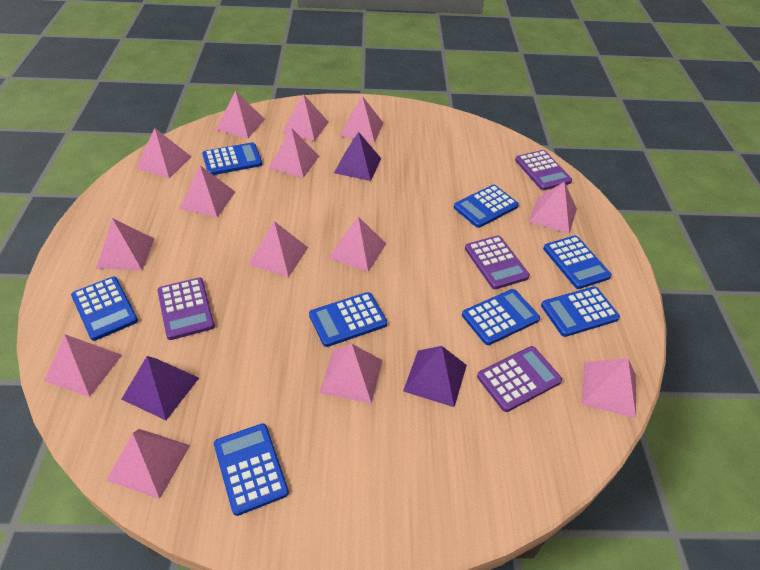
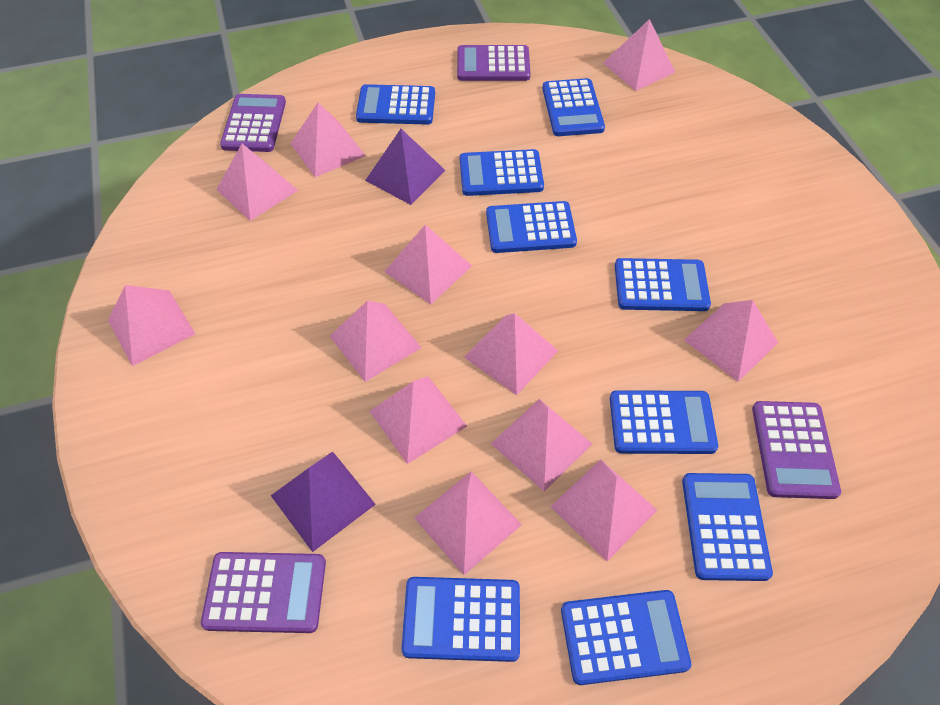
blue calculator: 8 -> 9
pink pyramid: 14 -> 12
purple pyramid: 3 -> 2

